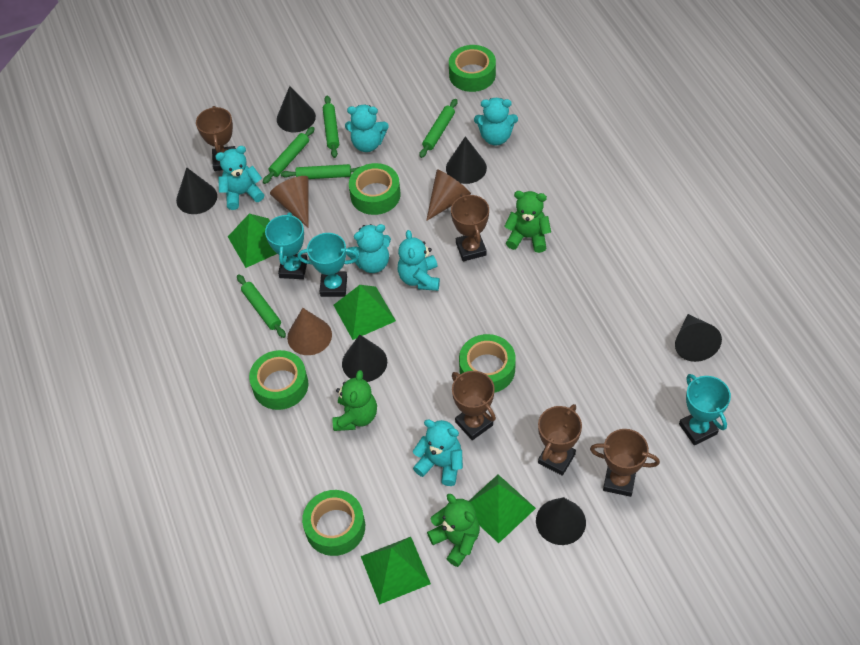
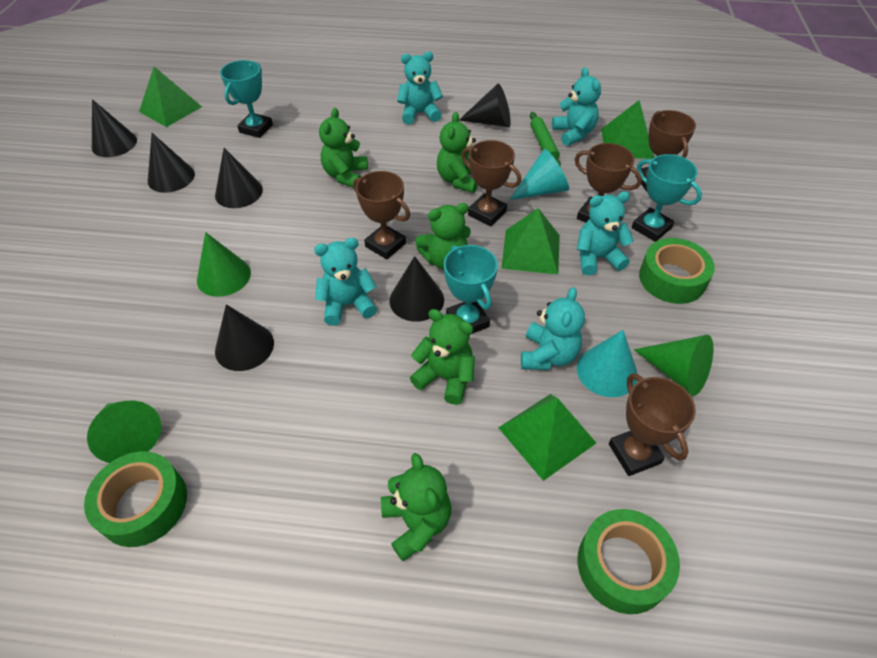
brown cone: 3 -> 0
green cone: 0 -> 3
green rolling pin: 5 -> 1
green tape: 5 -> 3
green teddy bear: 3 -> 5
turquoise cone: 0 -> 2
turquoise teddy bear: 6 -> 5

